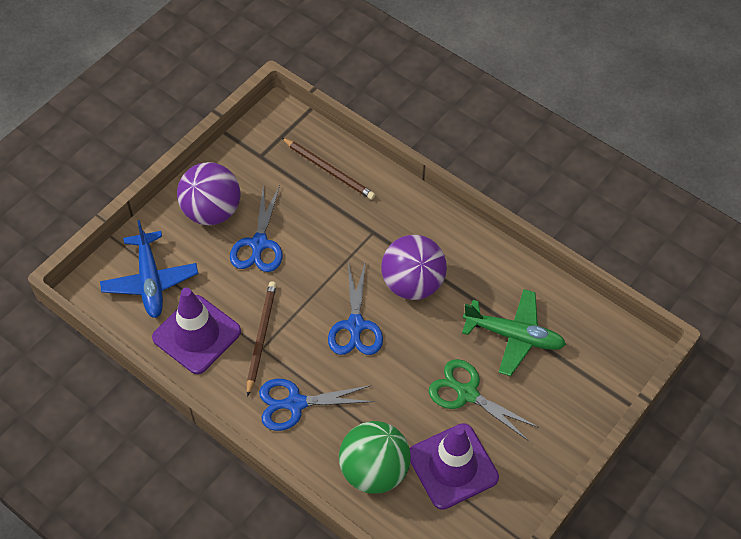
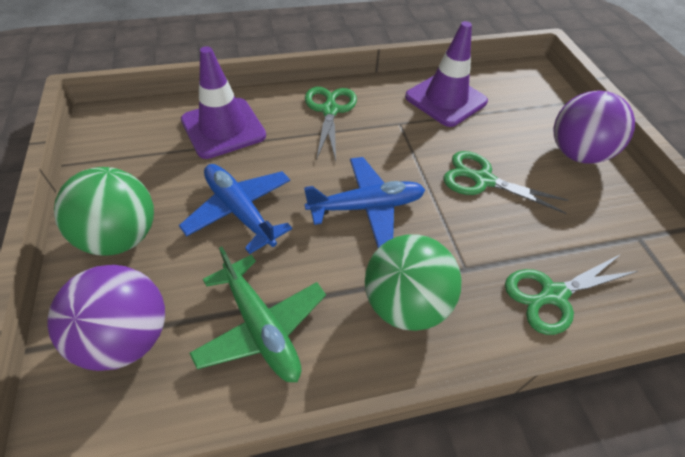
blue plane: 1 -> 2
blue scissors: 3 -> 0
brown pencil: 2 -> 0
green ball: 1 -> 2
green scissors: 1 -> 3

